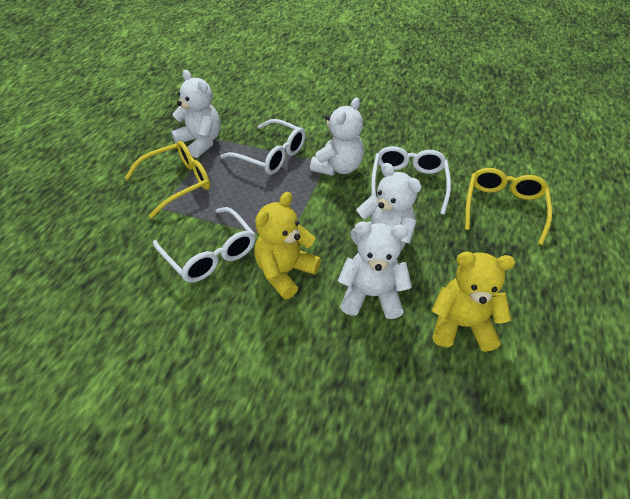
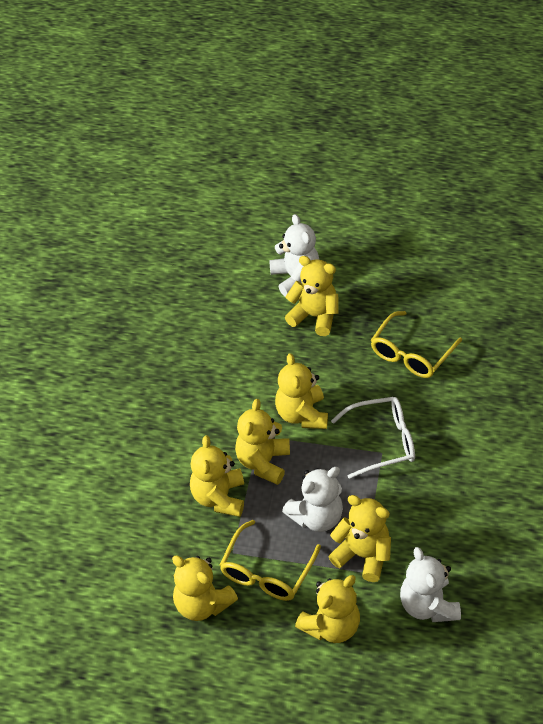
white glasses: 3 -> 1
white teddy bear: 4 -> 3
yellow teddy bear: 2 -> 7

